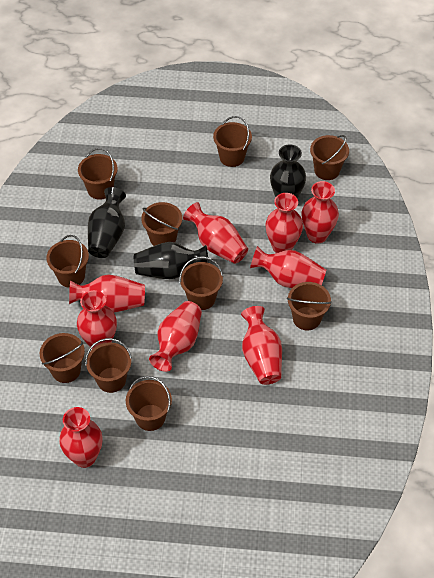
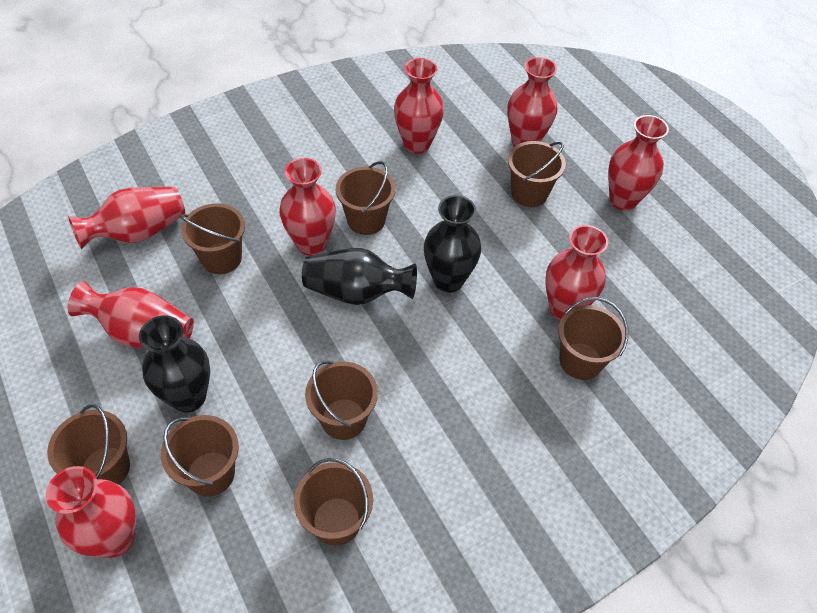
brown bucket: 10 -> 8
red vase: 9 -> 8

